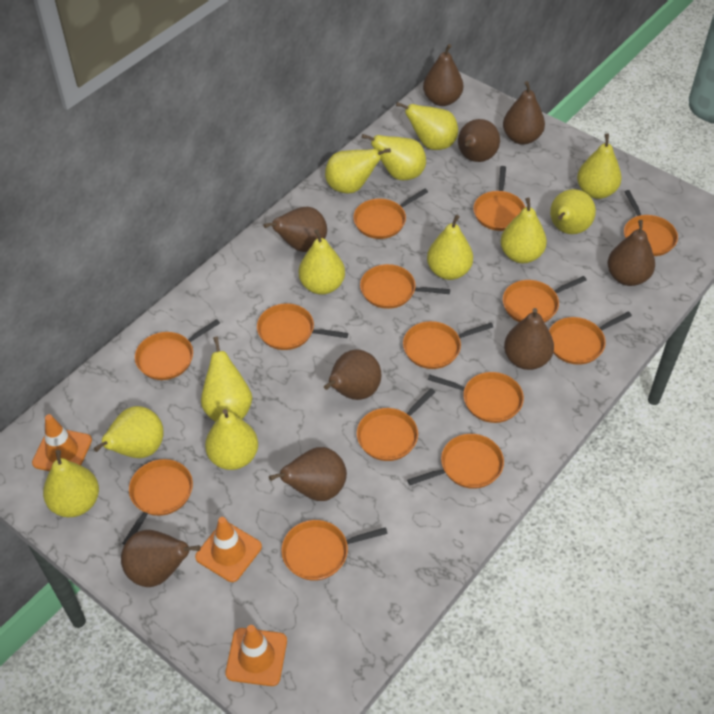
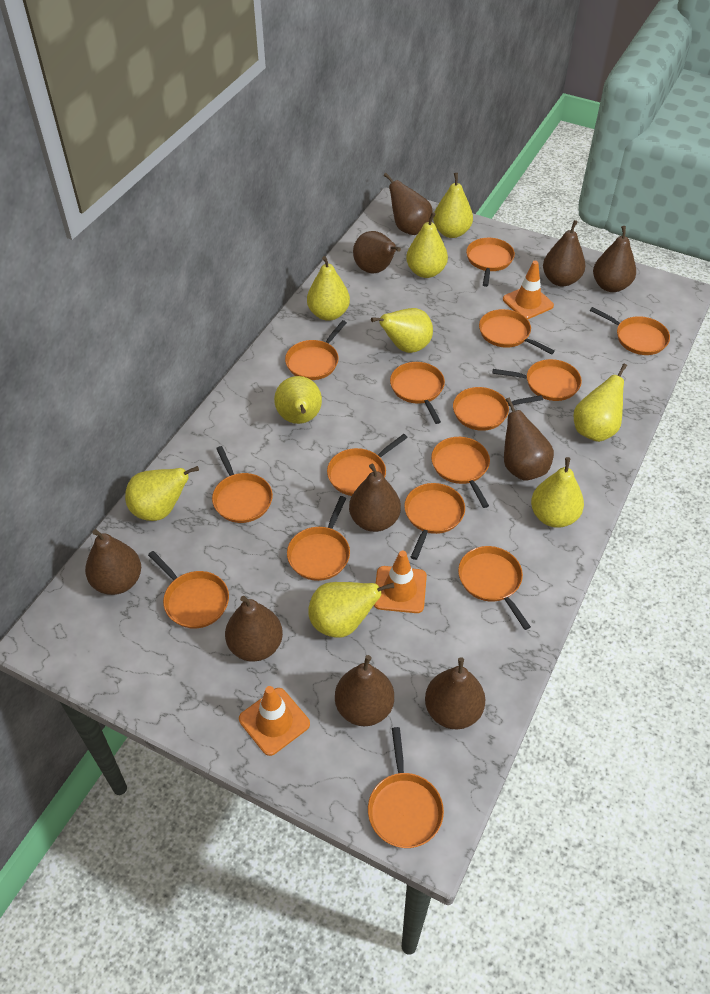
brown pear: 9 -> 10
orange pan: 14 -> 15
yellow pear: 12 -> 9

